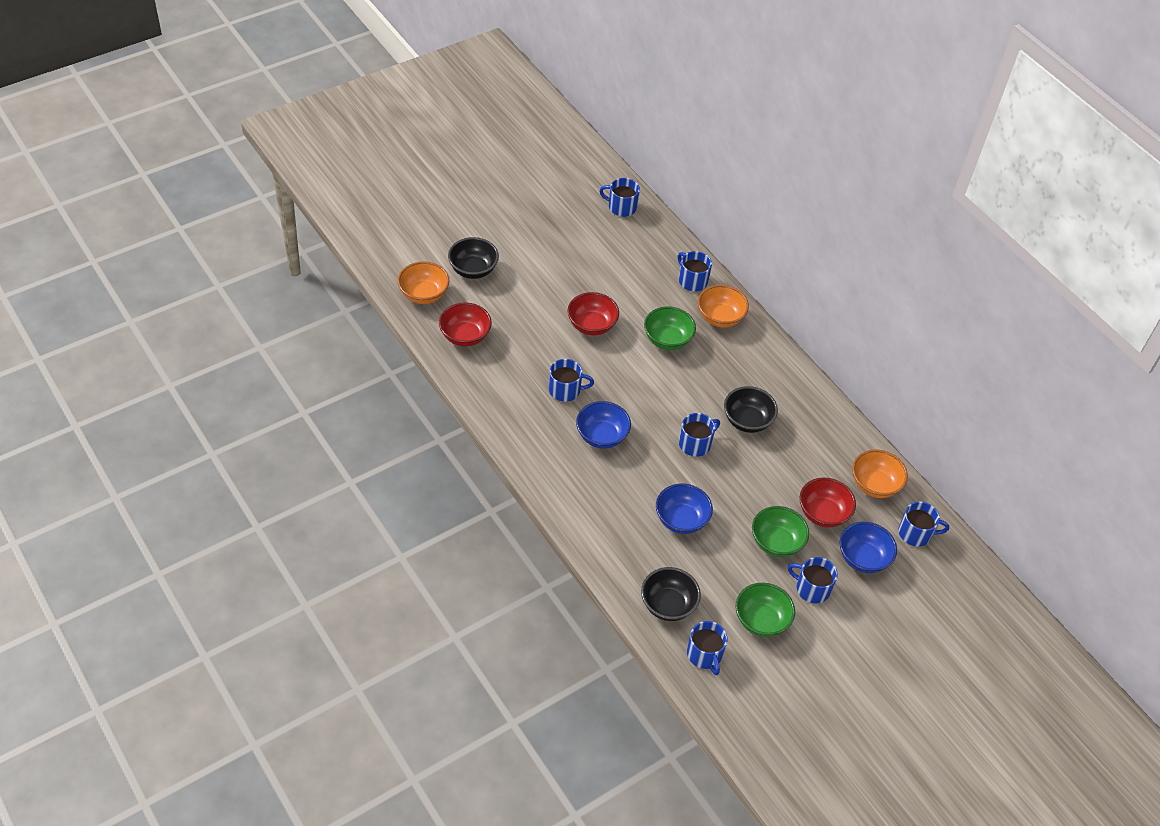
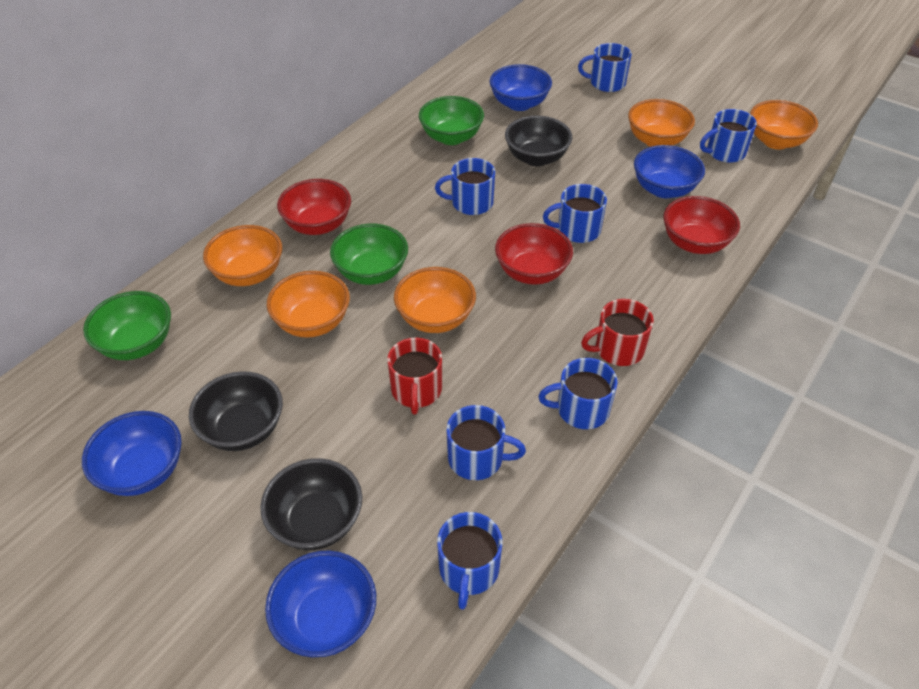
blue bowl: 3 -> 4
orange bowl: 3 -> 5
red mug: 0 -> 2

